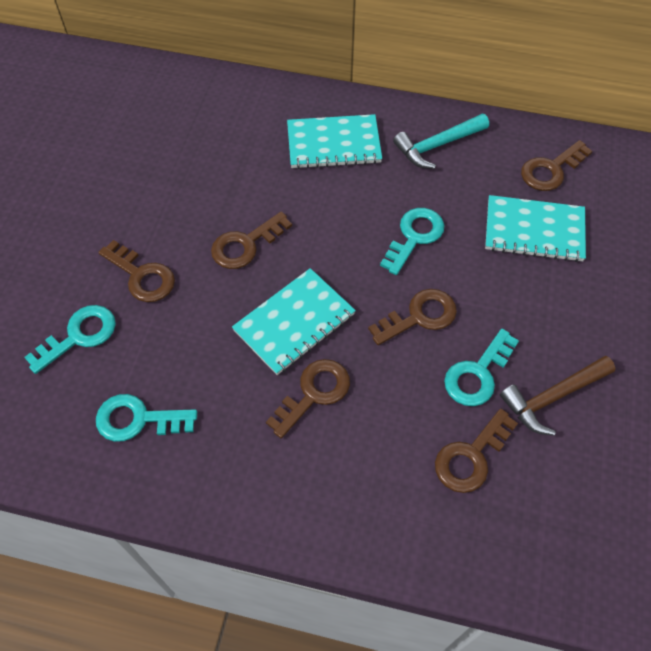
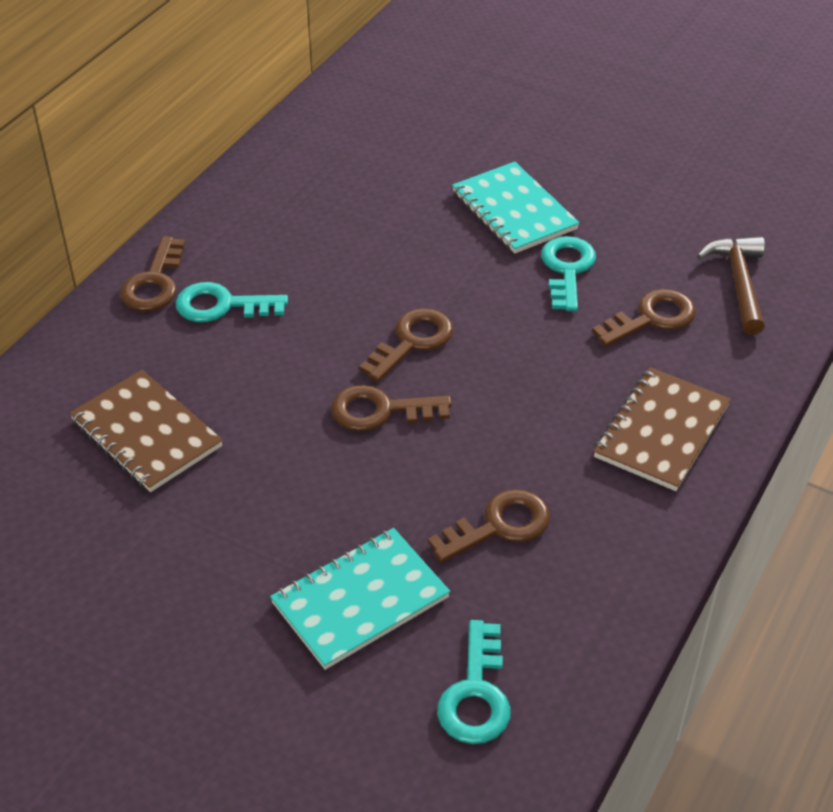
brown key: 6 -> 5
brown notebook: 0 -> 2
turquoise hammer: 1 -> 0
turquoise key: 4 -> 3
turquoise notebook: 3 -> 2

